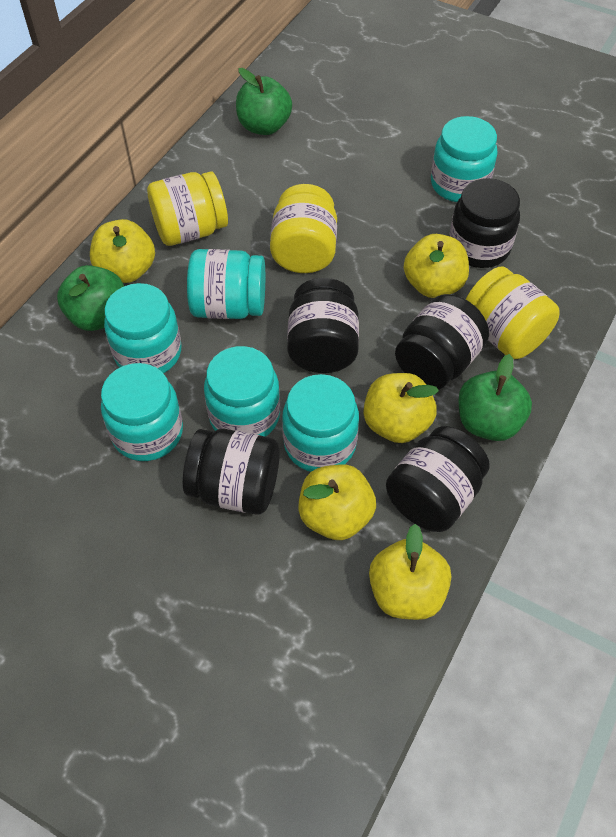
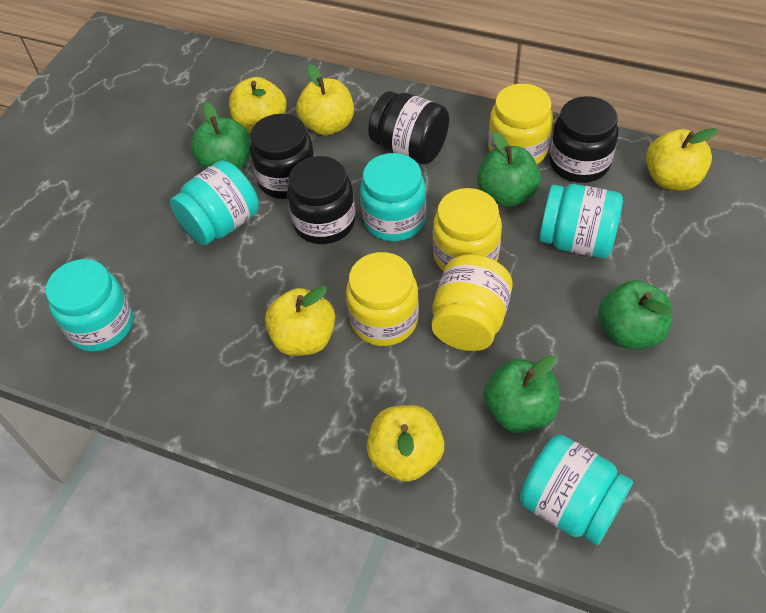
black jar: 5 -> 4
green apple: 3 -> 4
turquoise jar: 6 -> 5
yellow jar: 3 -> 4

